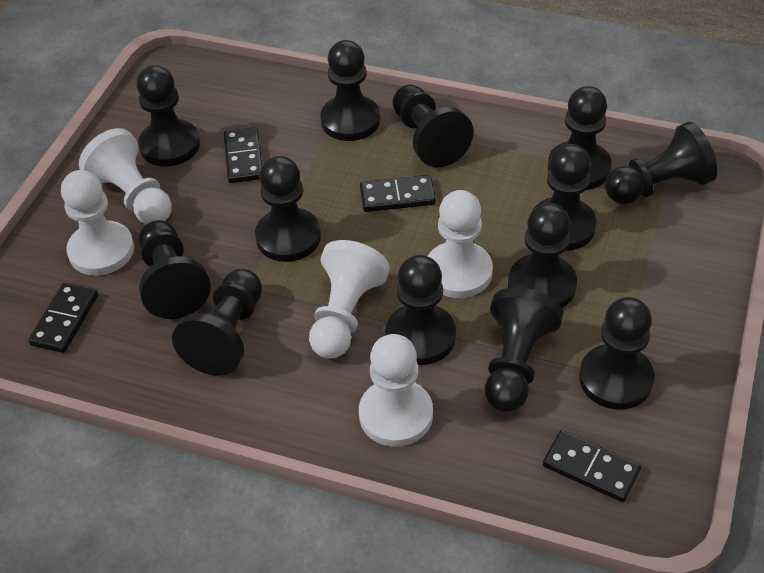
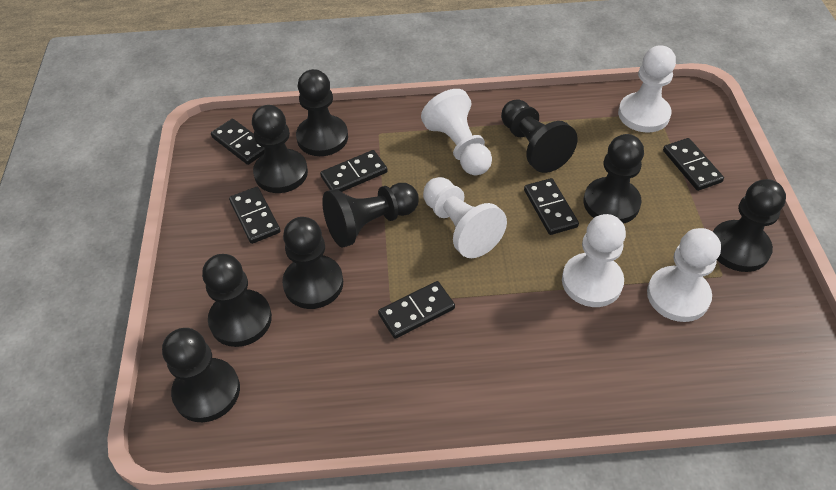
black domino: 4 -> 6
black pawn: 13 -> 9

